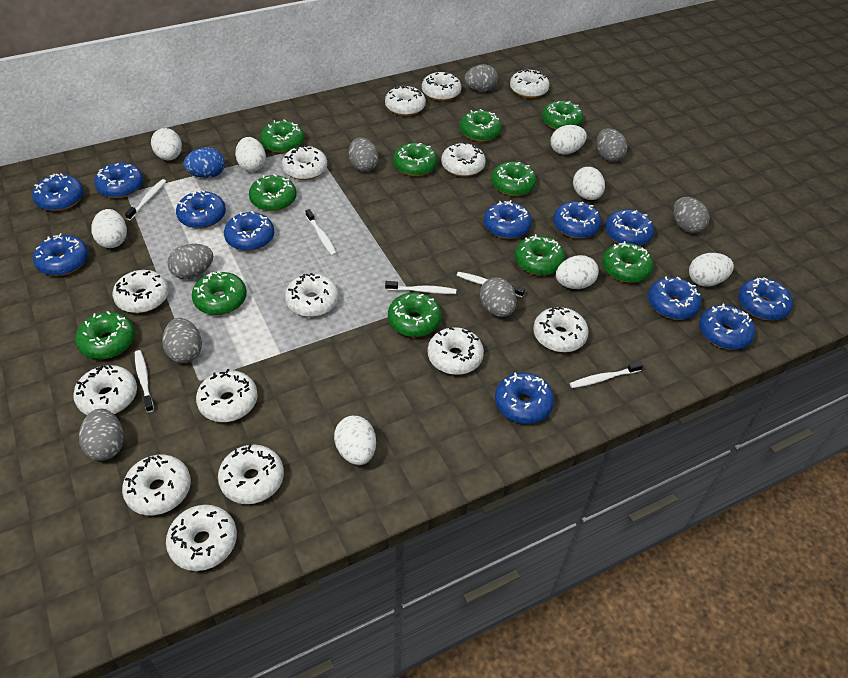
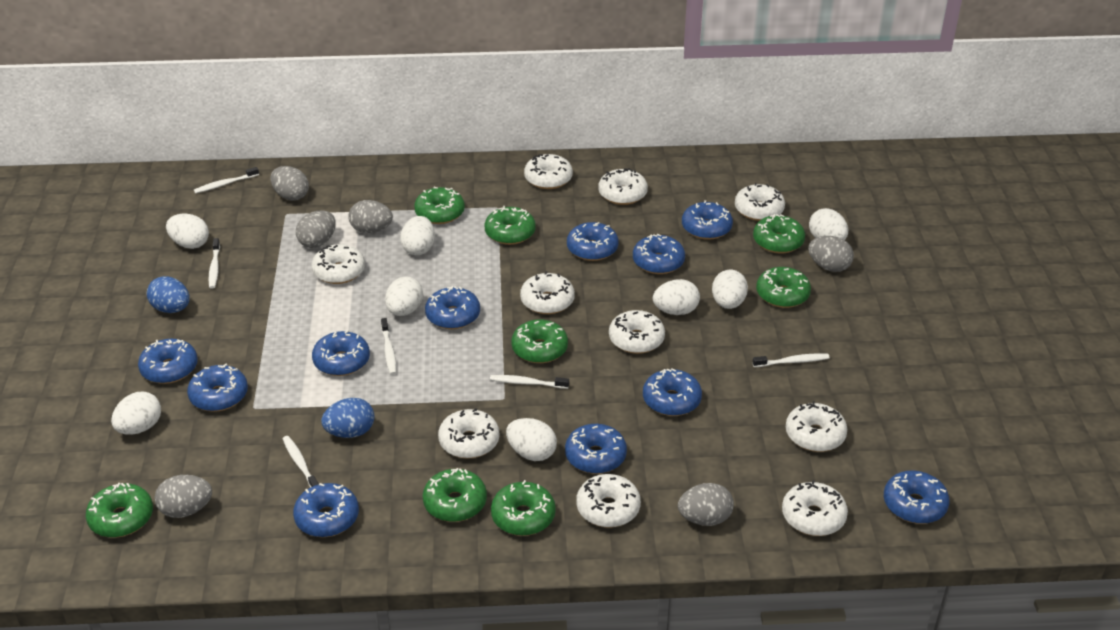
blue donut: 12 -> 11
blue egg: 1 -> 2
green donut: 11 -> 8
grey egg: 8 -> 6
white donut: 14 -> 10

